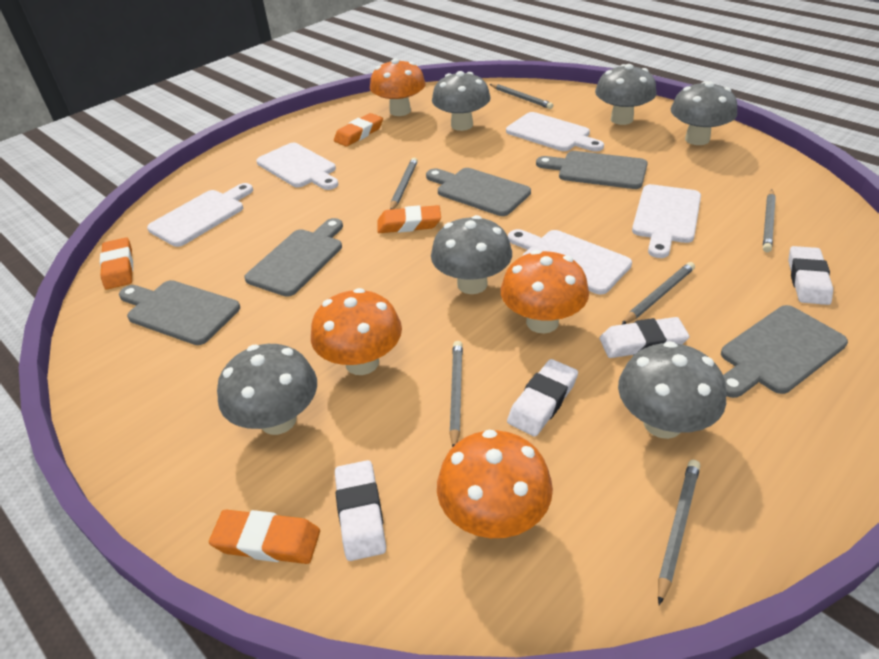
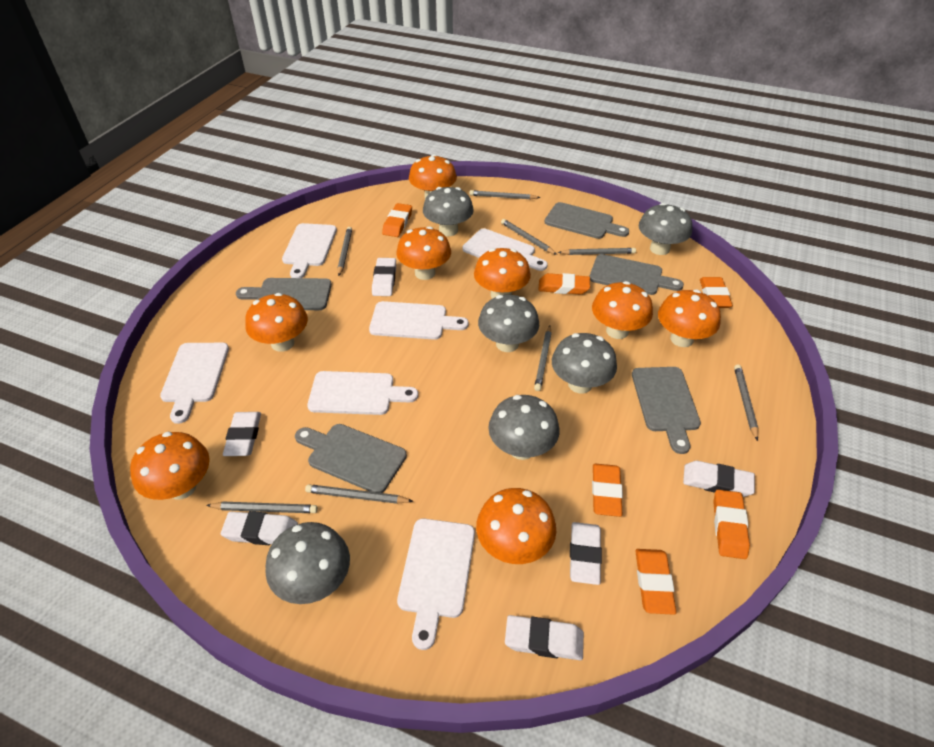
grey pencil: 6 -> 8
orange eraser: 4 -> 6
orange mushroom: 4 -> 8
white cutting board: 5 -> 6
white eraser: 4 -> 6

